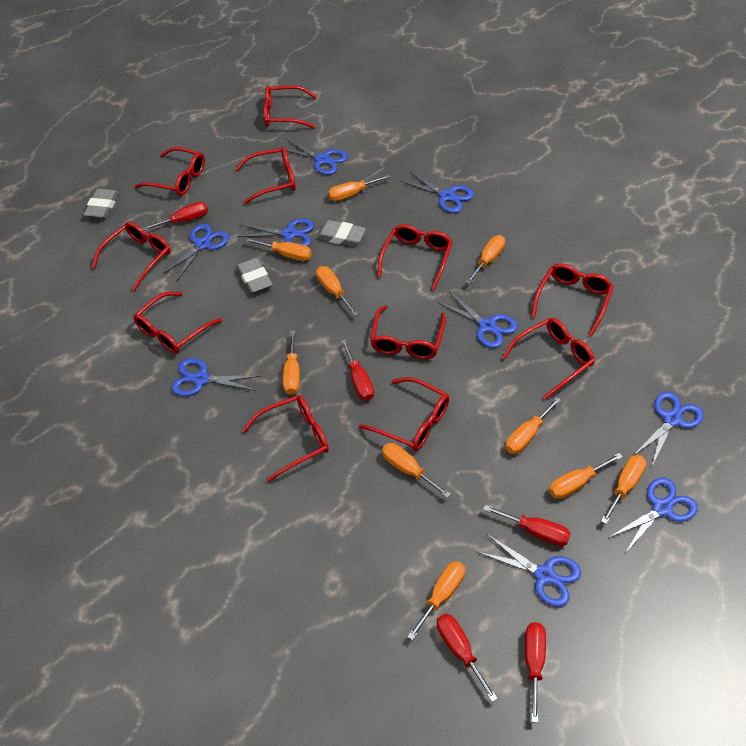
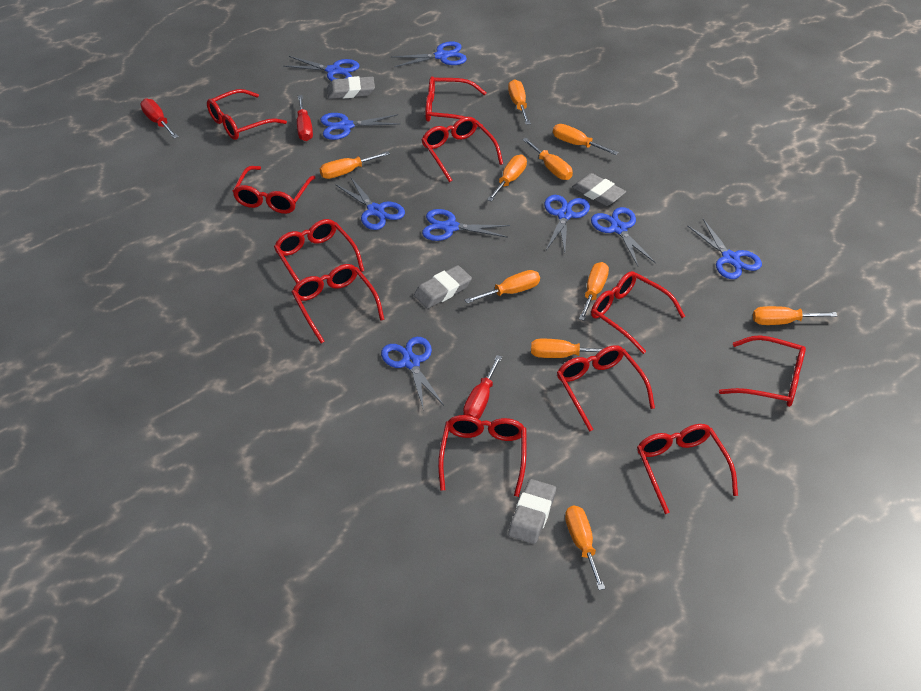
grey eraser: 3 -> 4
red screwdriver: 5 -> 3

